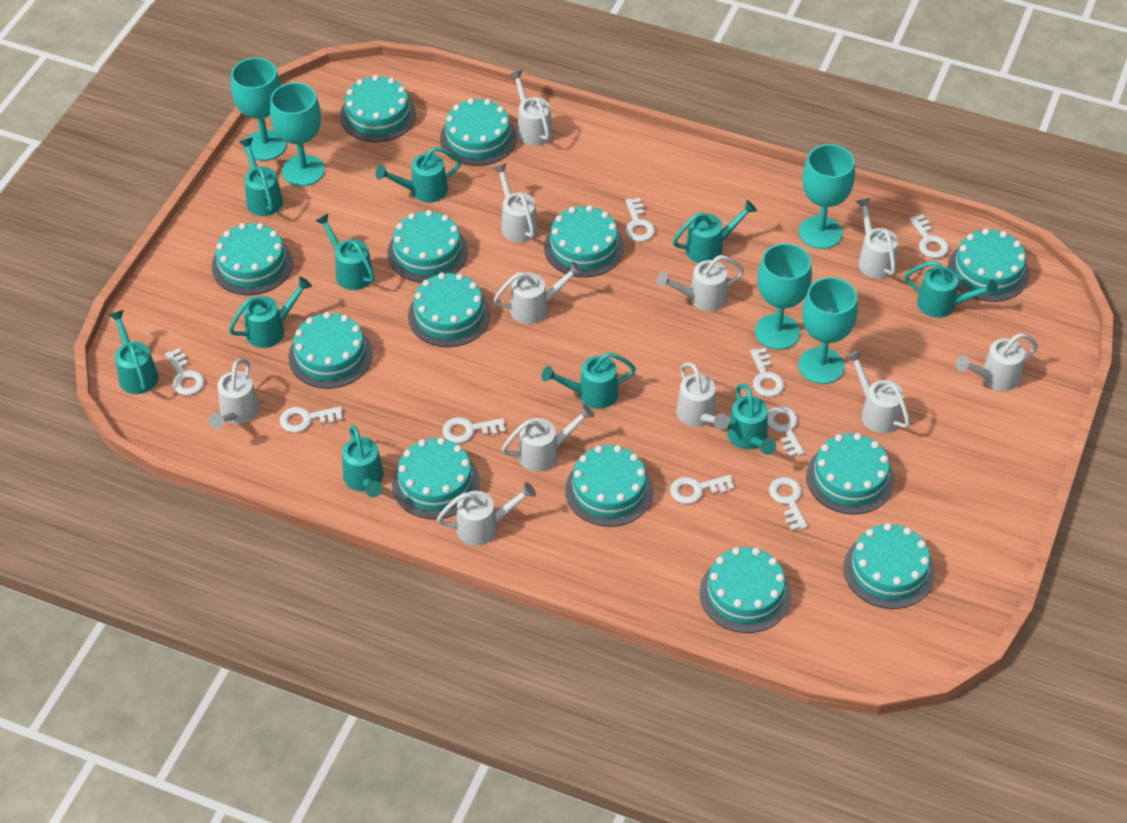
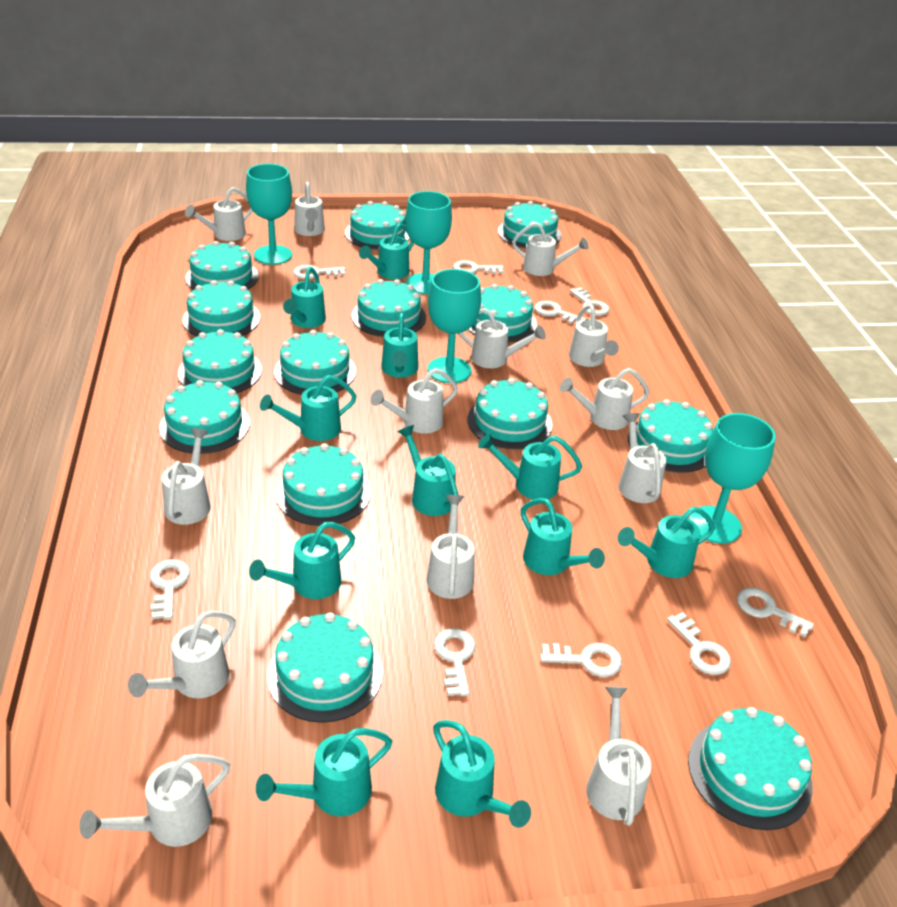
turquoise cake: 13 -> 14
turquoise goblet: 5 -> 4
turquoise watering can: 10 -> 11
white watering can: 11 -> 13

